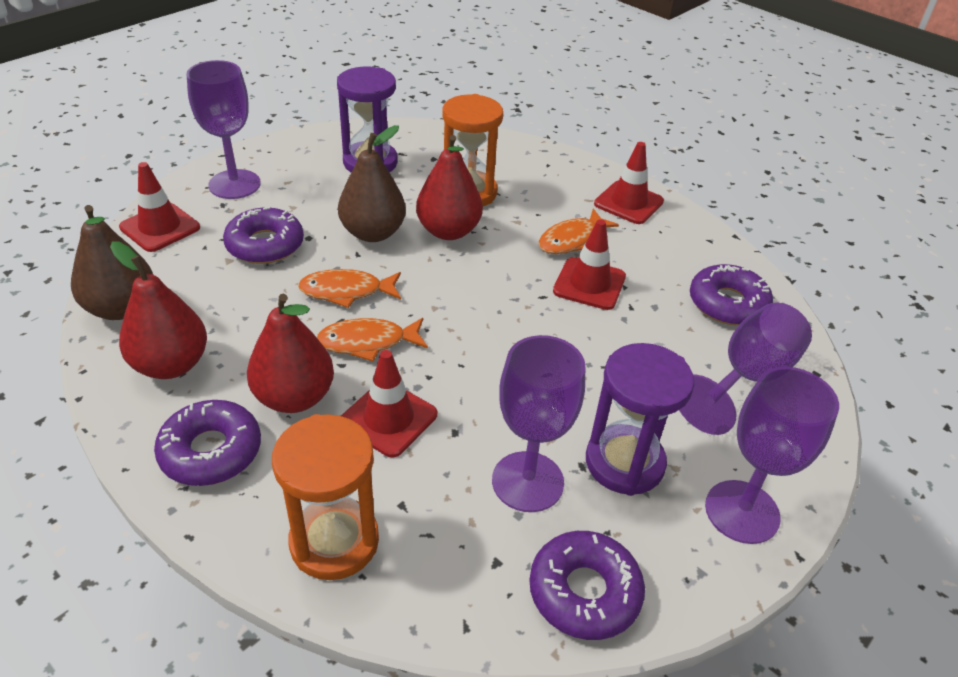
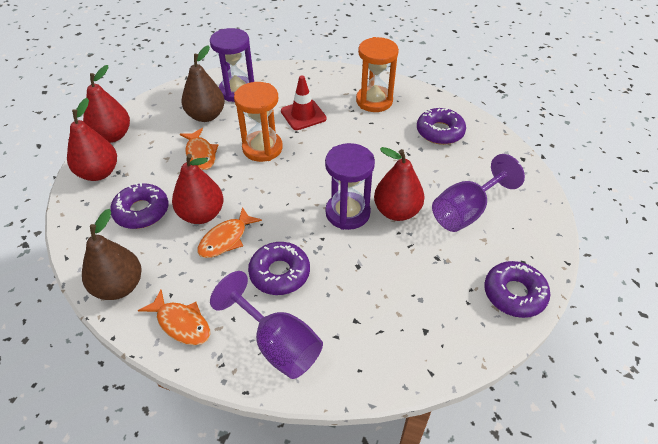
purple goblet: 4 -> 2
red pear: 3 -> 4
red traffic cone: 4 -> 1

